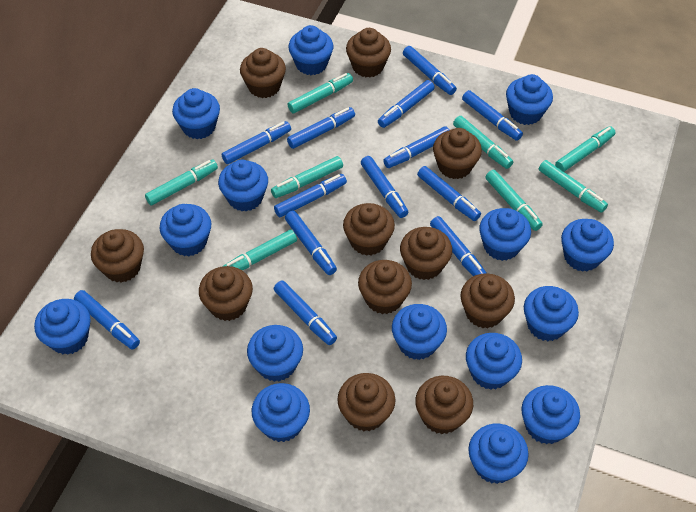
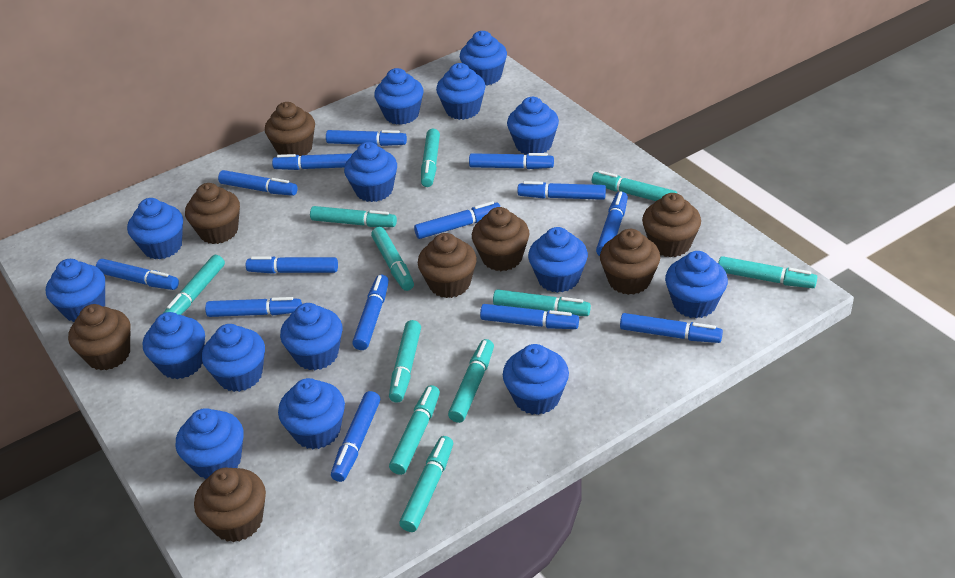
blue marker: 13 -> 14
brown cupcake: 11 -> 8
turquoise marker: 8 -> 11

